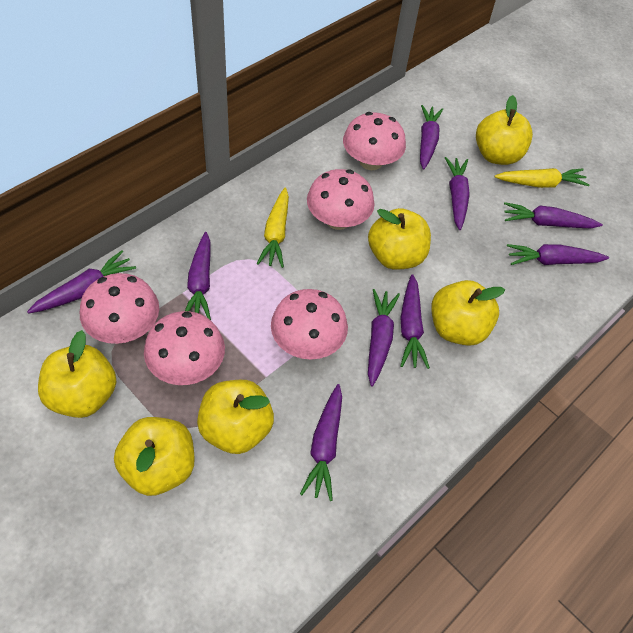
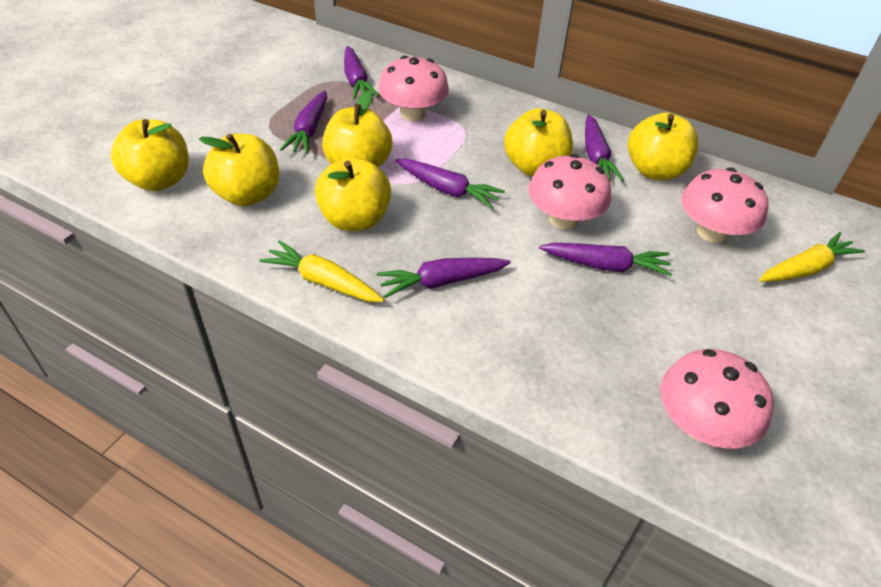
pink mushroom: 5 -> 4
purple carrot: 9 -> 6

